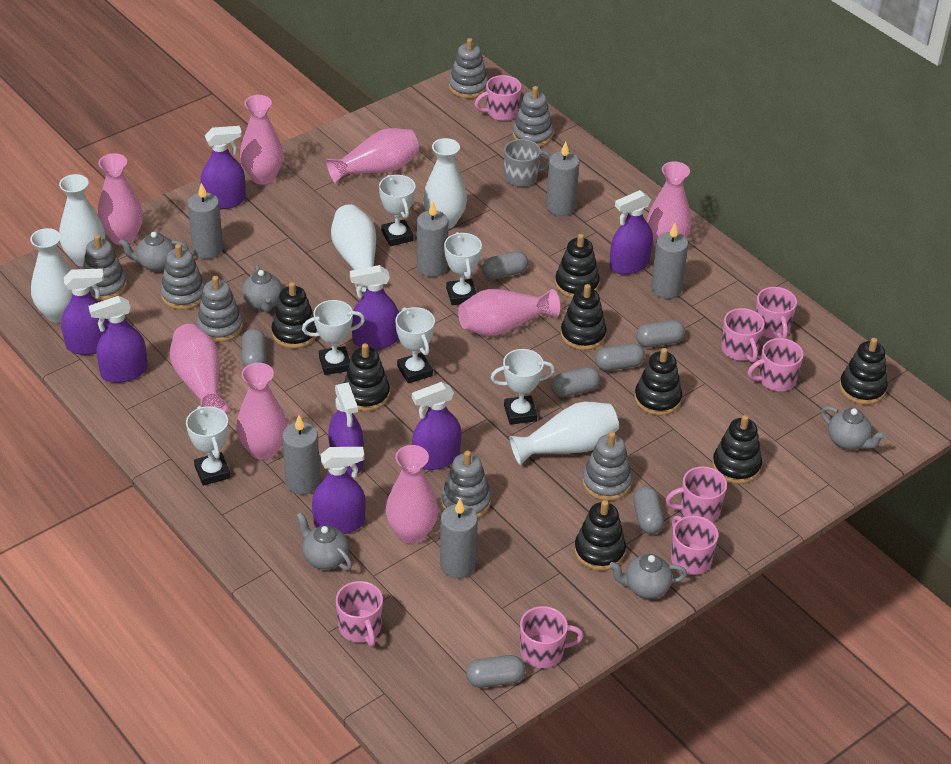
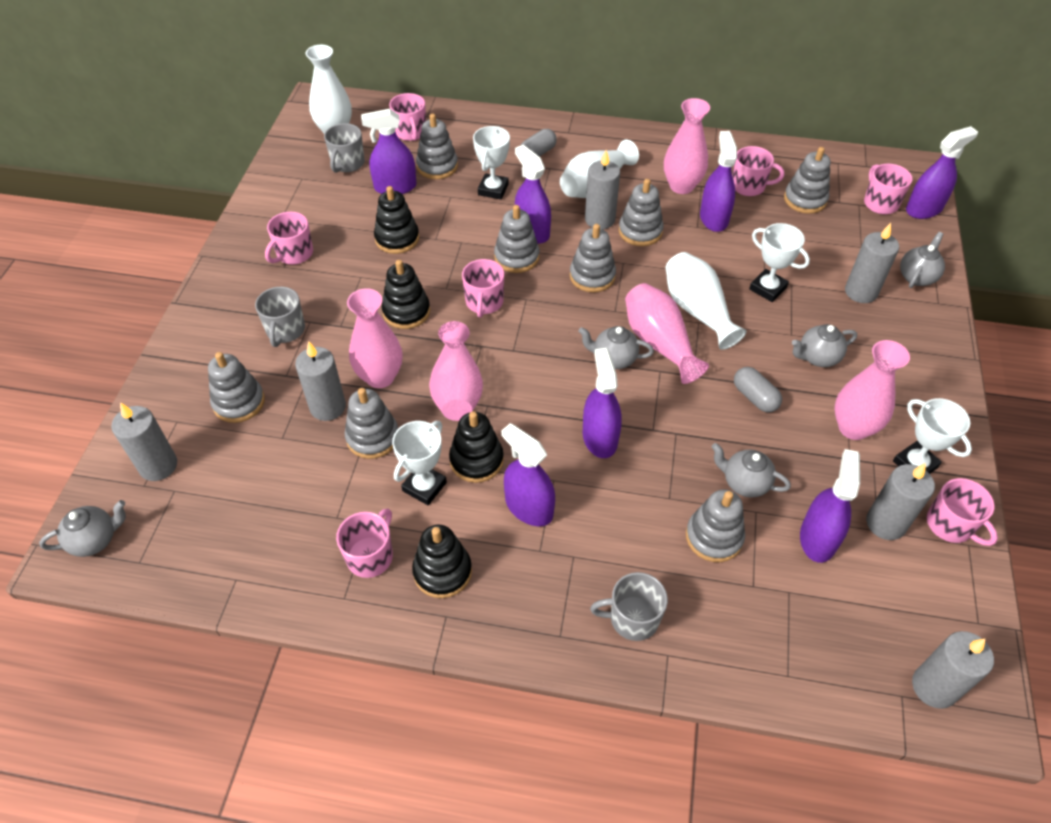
black stacking toy: 8 -> 4
grey capsule: 7 -> 2
grey mug: 1 -> 3
grey stacking toy: 7 -> 8
pink mug: 8 -> 7
pink vase: 8 -> 5
purple spray bottle: 8 -> 7
white trophy: 6 -> 4
white vase: 5 -> 3

